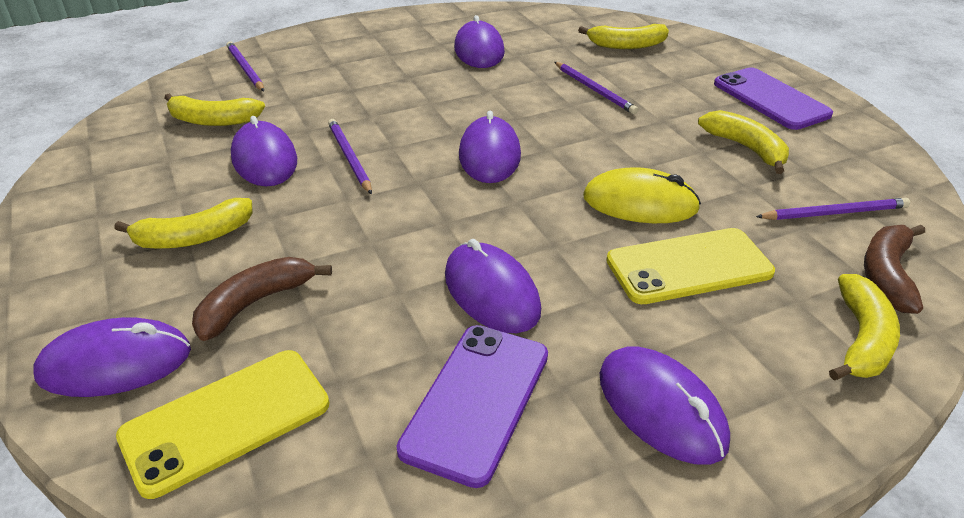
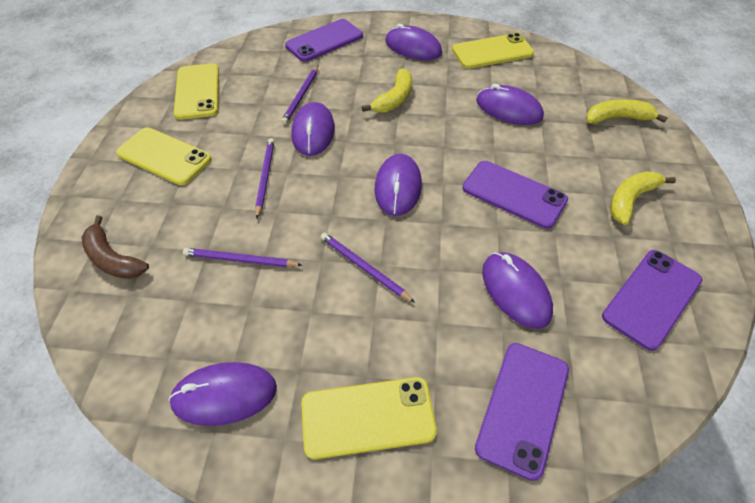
brown banana: 2 -> 1
purple phone: 2 -> 4
yellow banana: 5 -> 3
yellow mouse: 1 -> 0
yellow phone: 2 -> 4

